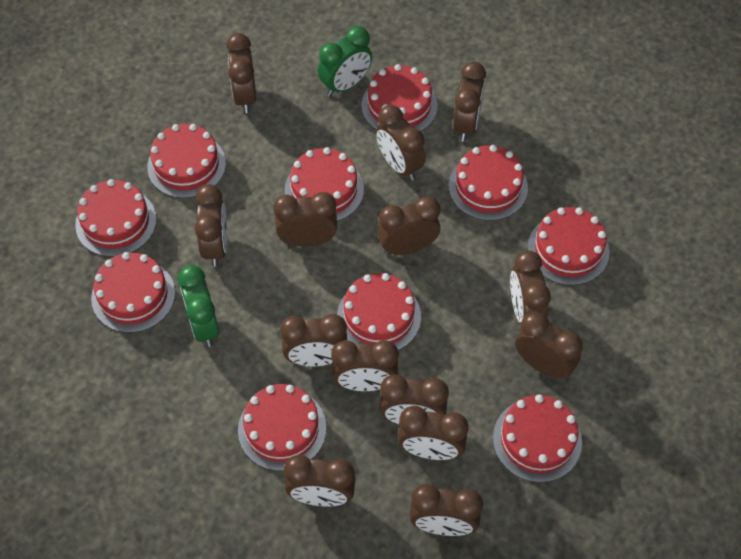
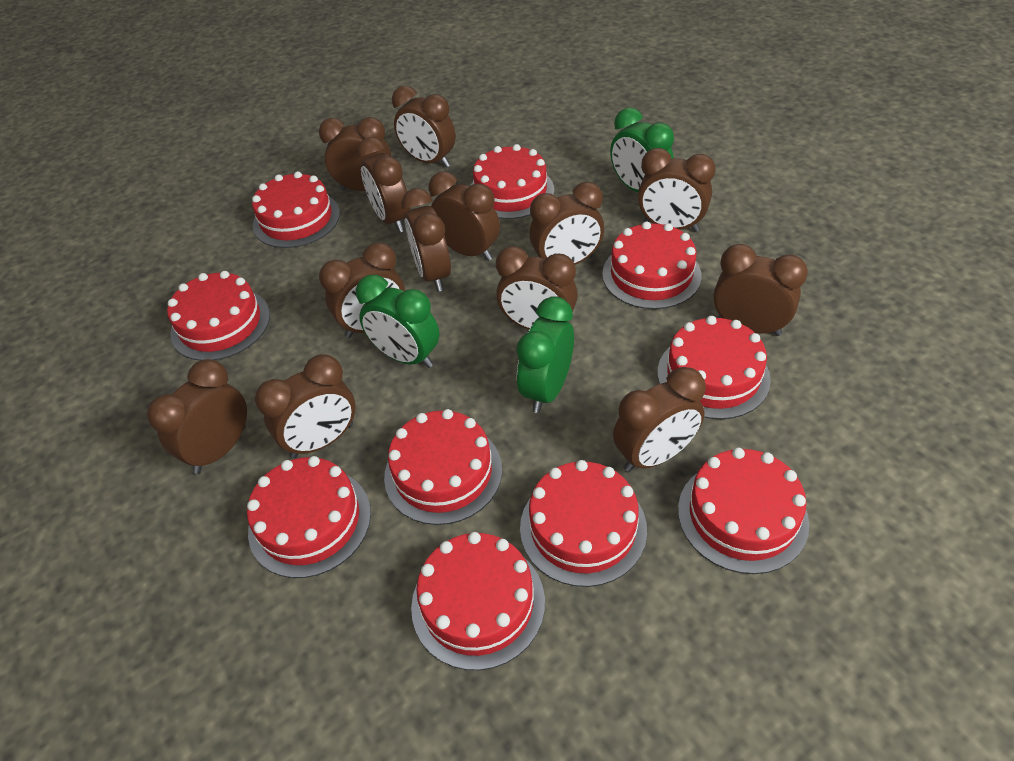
brown clock: 14 -> 13
green clock: 2 -> 3

